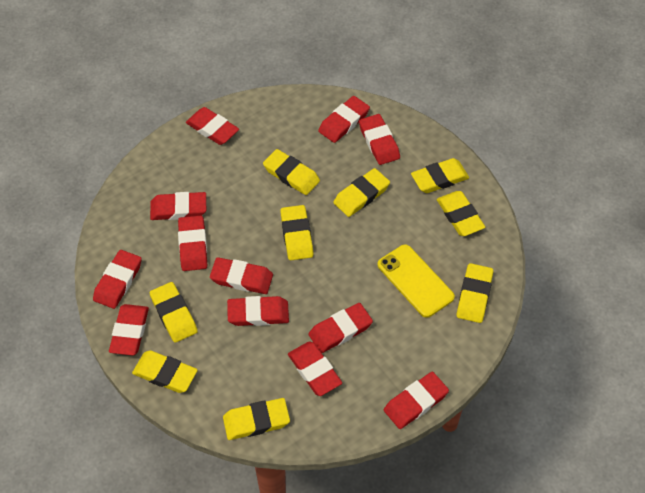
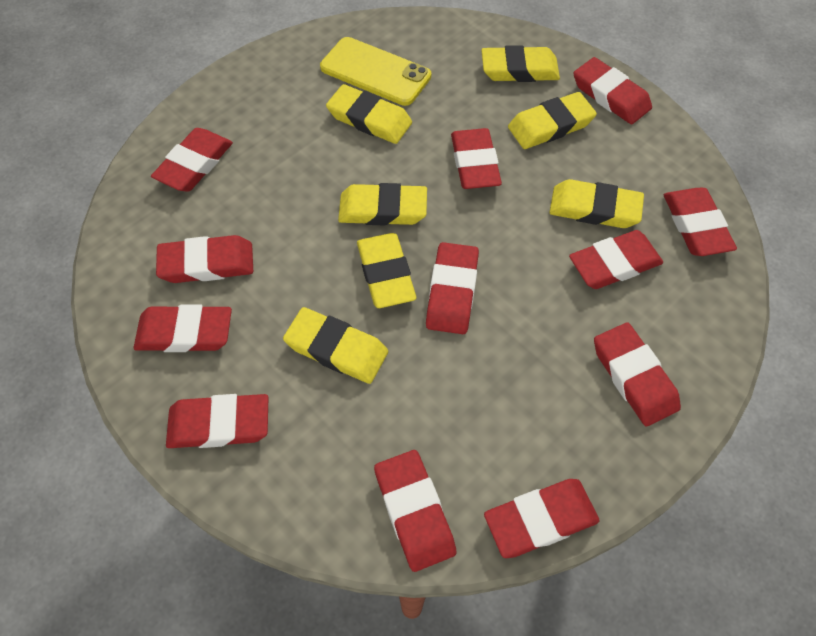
yellow eraser: 9 -> 7

